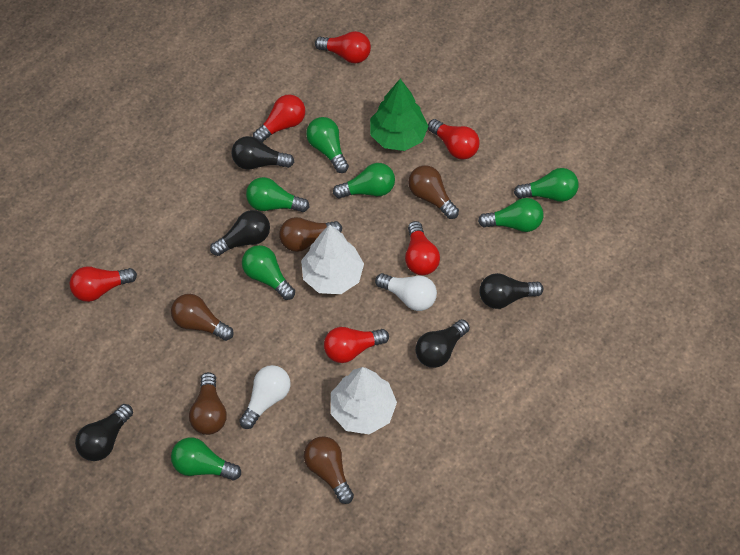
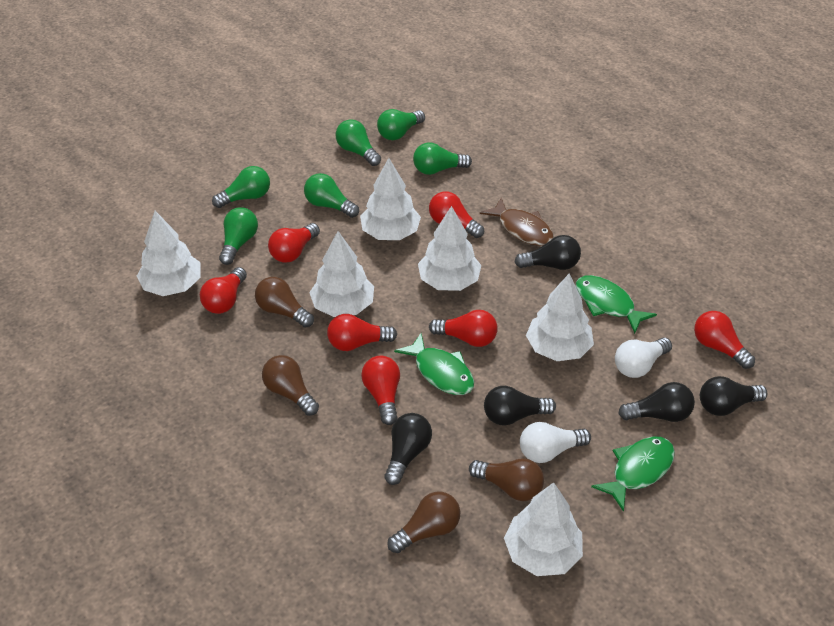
brown fish: 0 -> 1
brown light bulb: 5 -> 4
green fish: 0 -> 3
green light bulb: 7 -> 6
green tree: 1 -> 0
red light bulb: 6 -> 7
white tree: 2 -> 6

